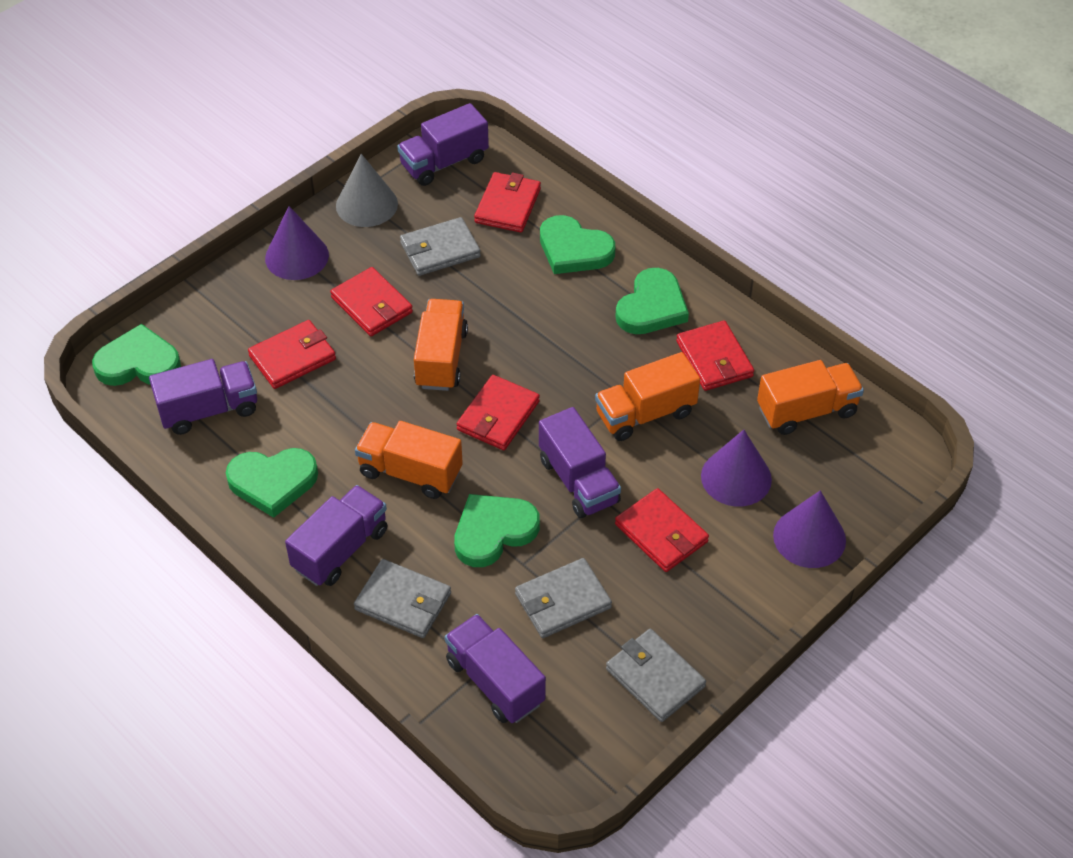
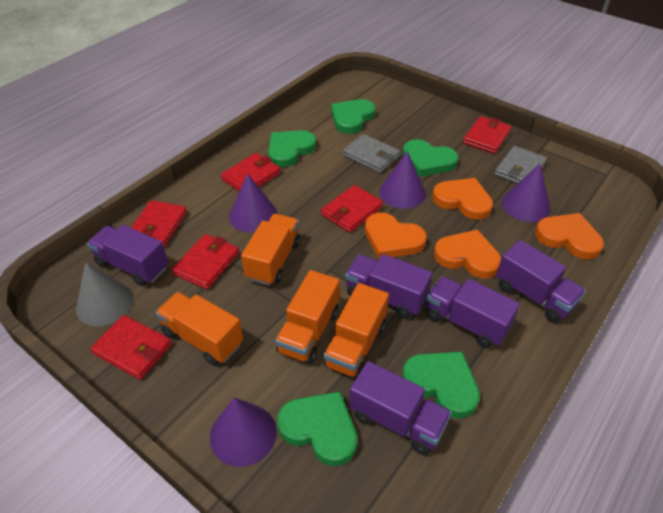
grey wallet: 4 -> 2
orange heart: 0 -> 4
purple cone: 3 -> 4

